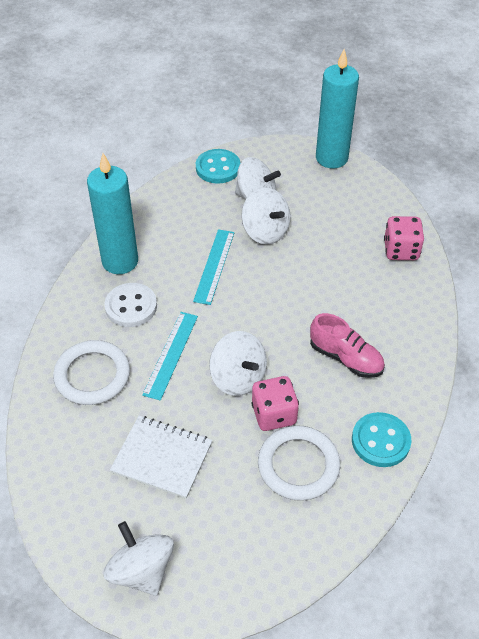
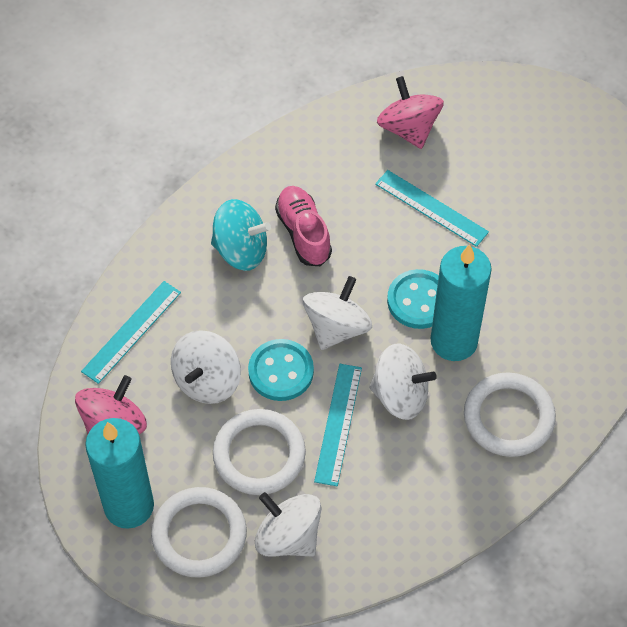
pink dice: 2 -> 0
pink spinning top: 0 -> 2
turquoise ruler: 2 -> 3
turquoise spinning top: 0 -> 1
white button: 1 -> 0
white notebook: 1 -> 0
white ring: 2 -> 3

